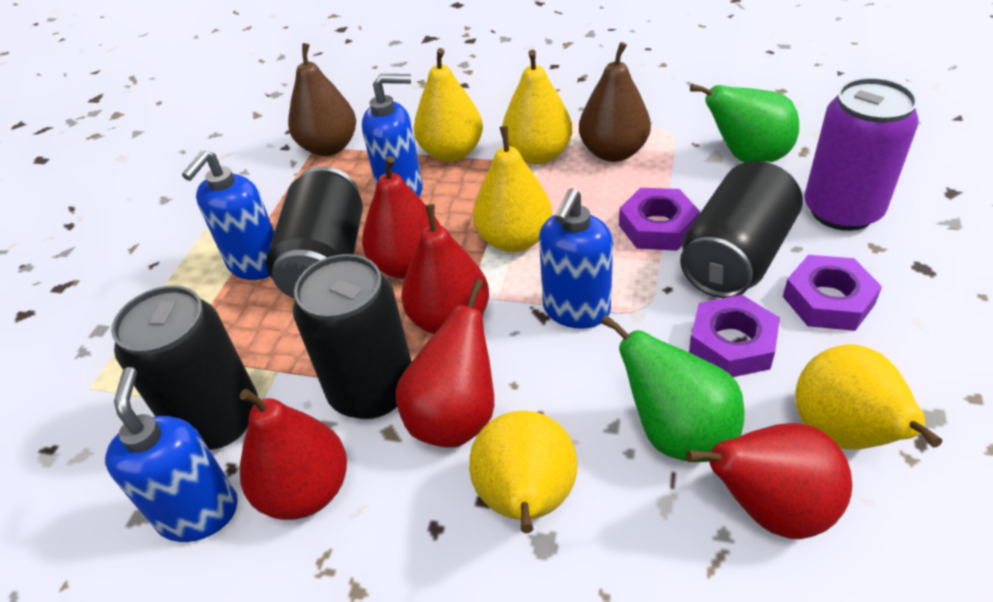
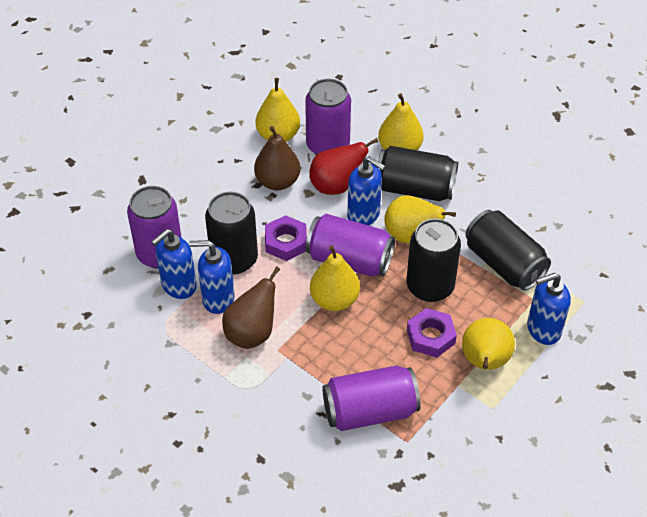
green pear: 2 -> 0
purple can: 1 -> 4
purple nut: 3 -> 2
red pear: 5 -> 1

